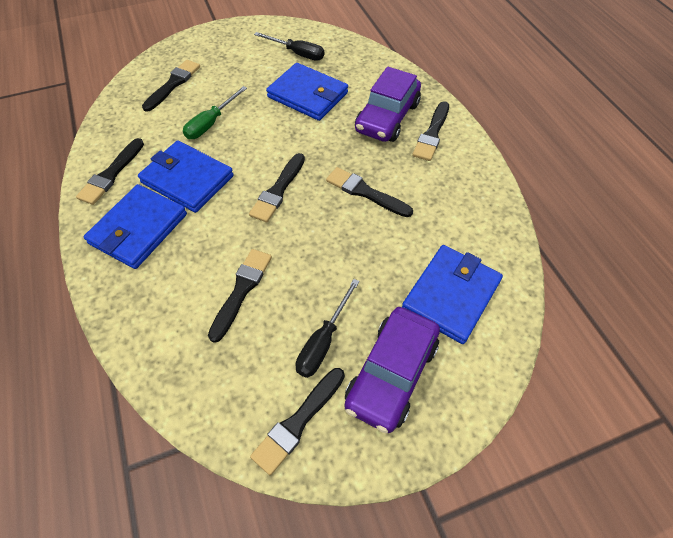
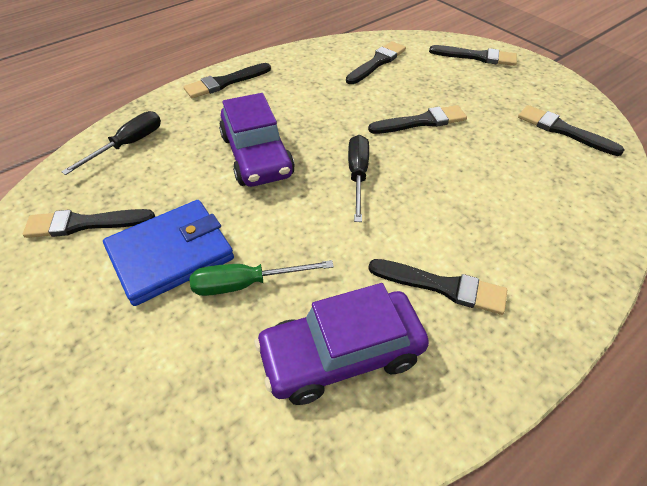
blue wallet: 4 -> 1

